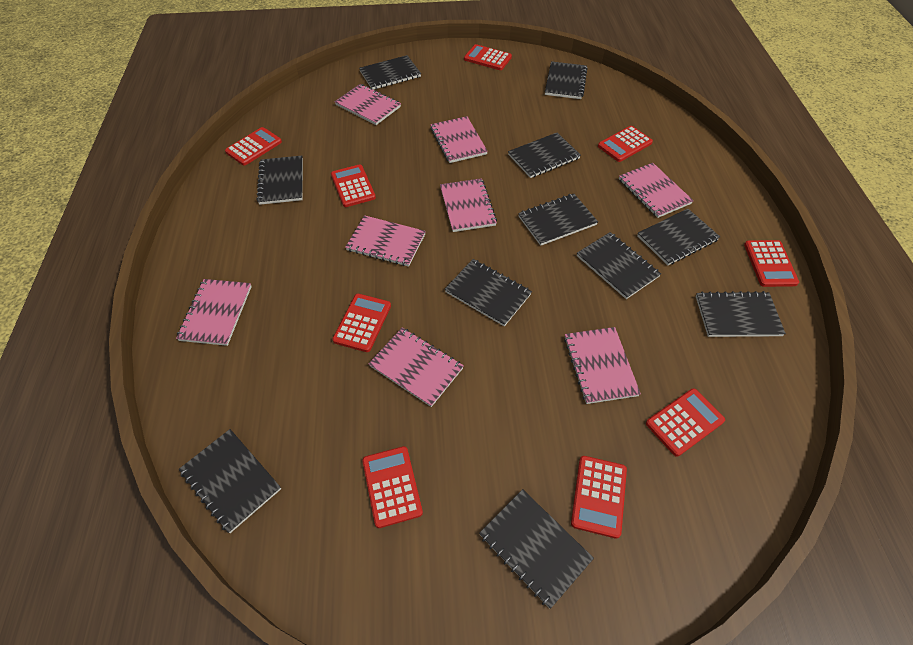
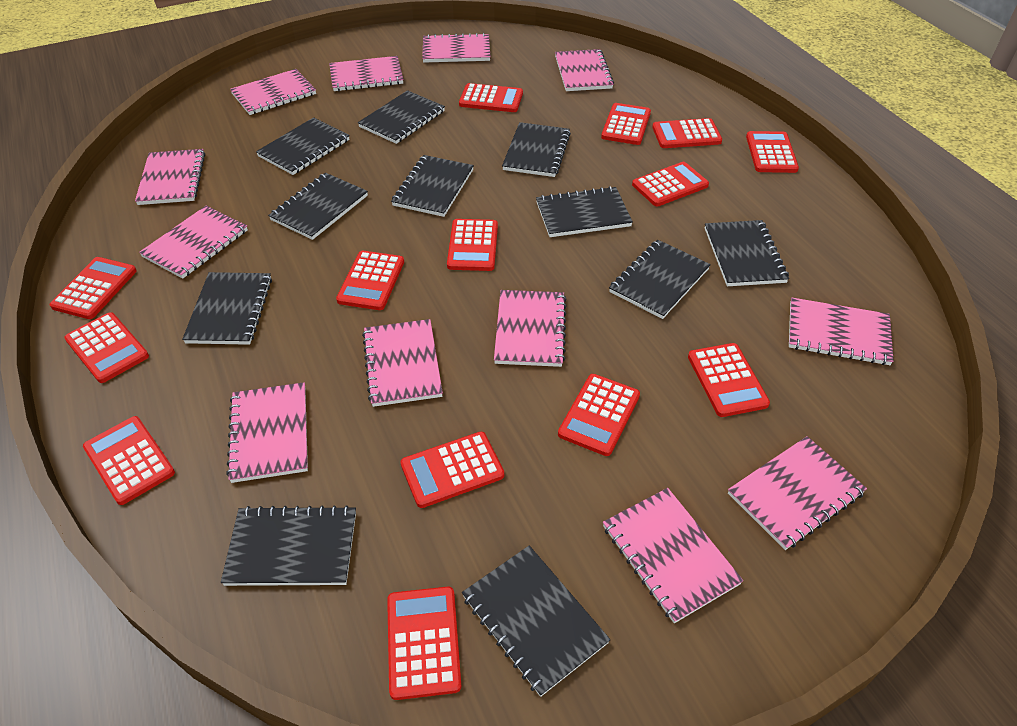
pink notebook: 8 -> 12
red calculator: 9 -> 14

